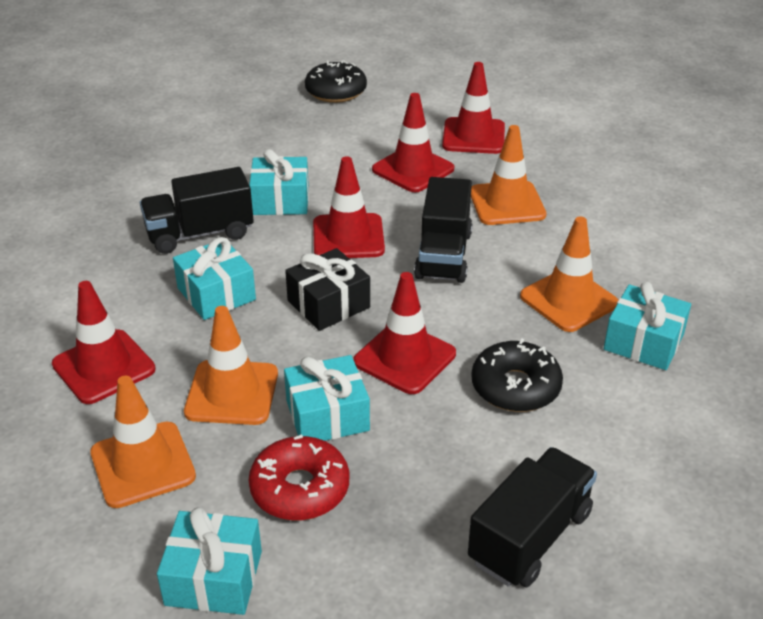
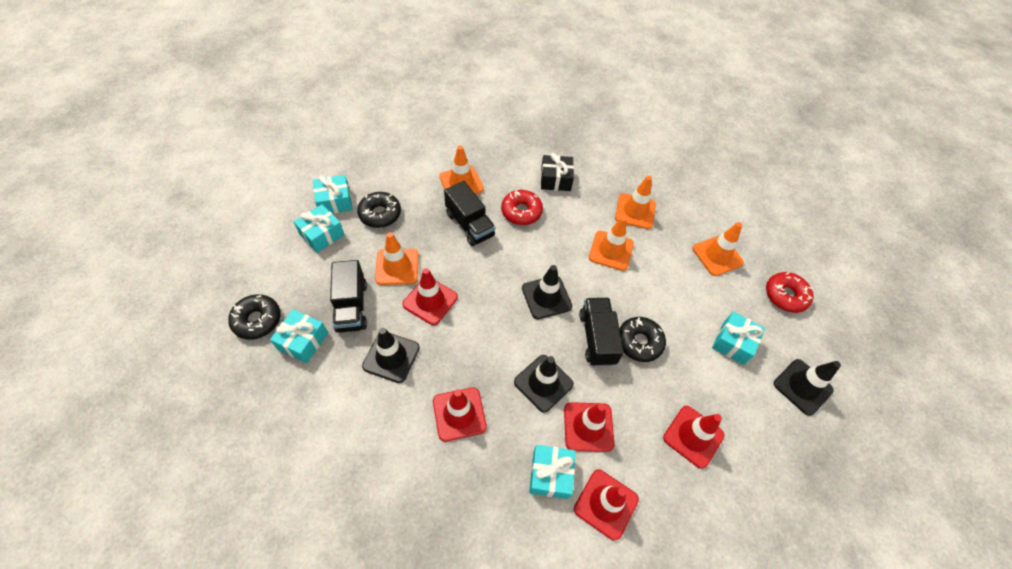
black donut: 2 -> 3
black traffic cone: 0 -> 4
orange traffic cone: 4 -> 5
red donut: 1 -> 2

